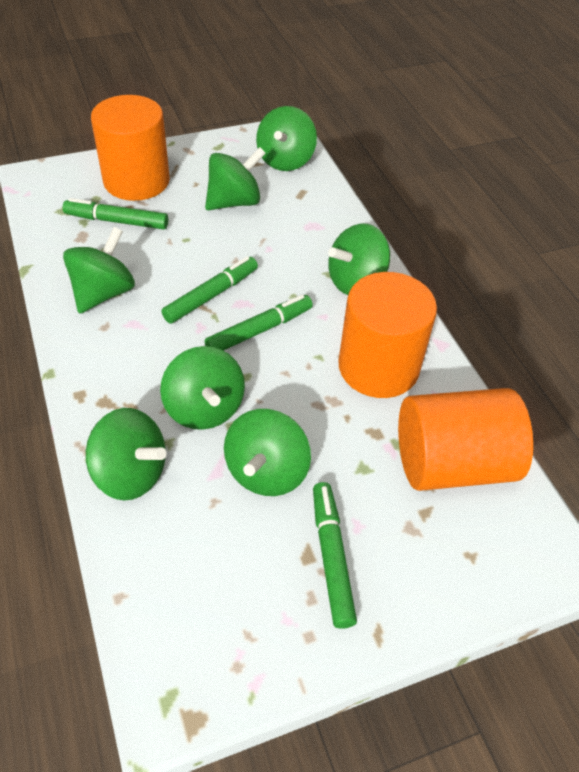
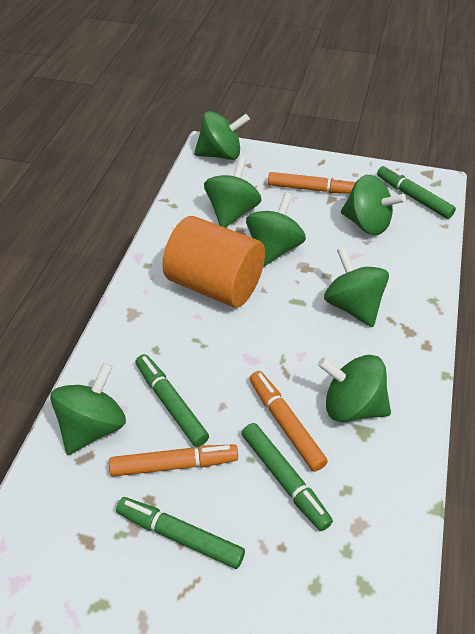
orange cylinder: 3 -> 1
orange marker: 0 -> 3

